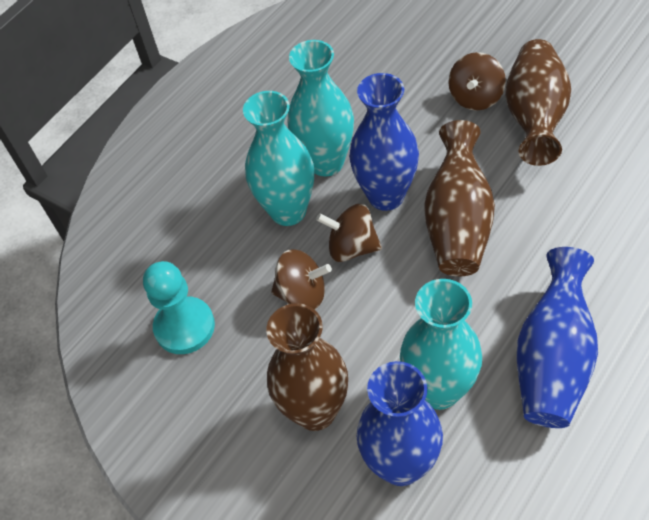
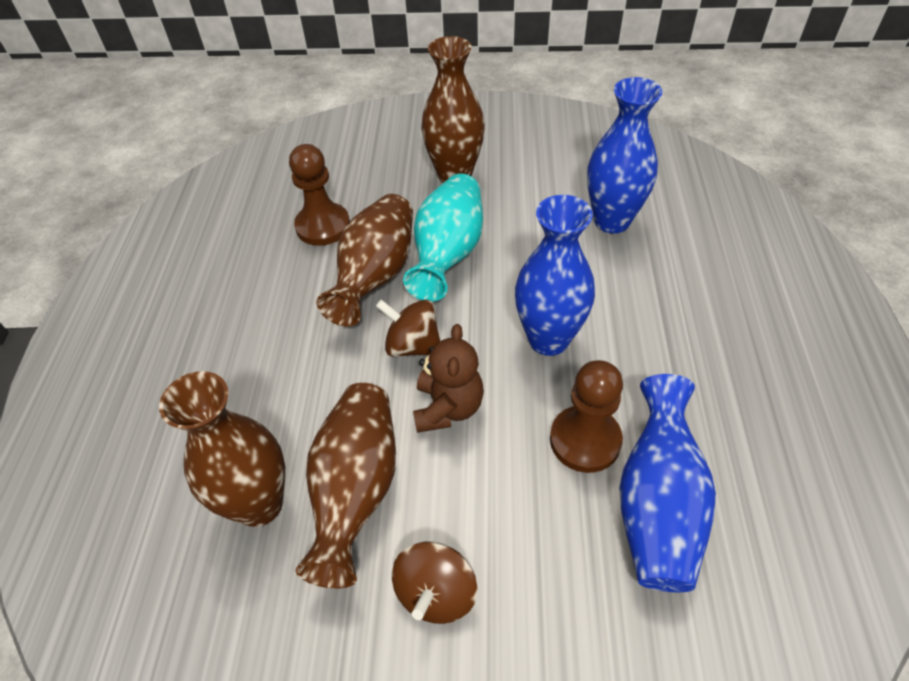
brown pawn: 0 -> 2
brown spinning top: 3 -> 2
brown teddy bear: 0 -> 1
brown vase: 3 -> 4
turquoise pawn: 1 -> 0
turquoise vase: 3 -> 1

